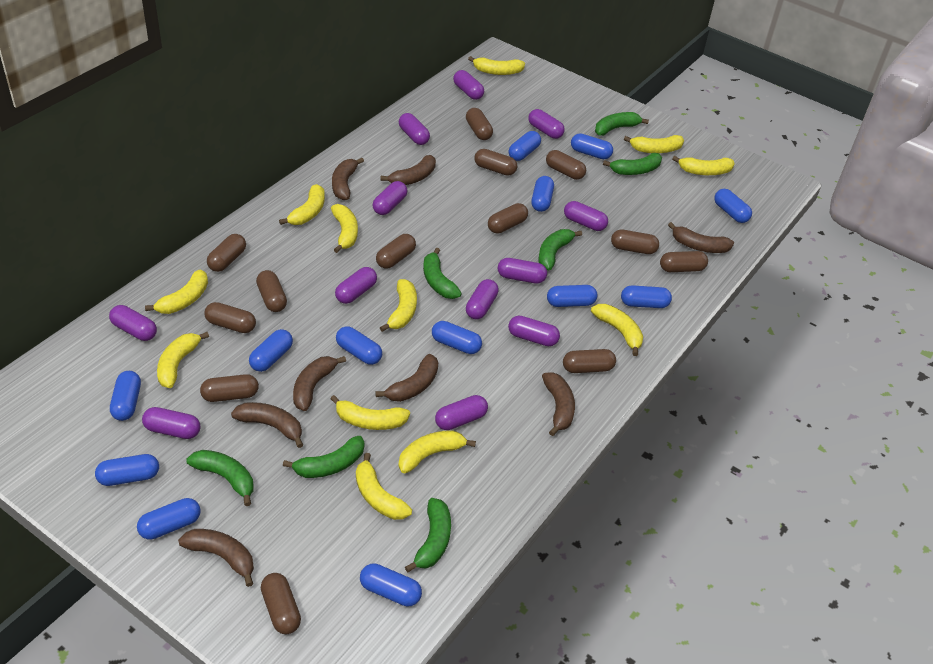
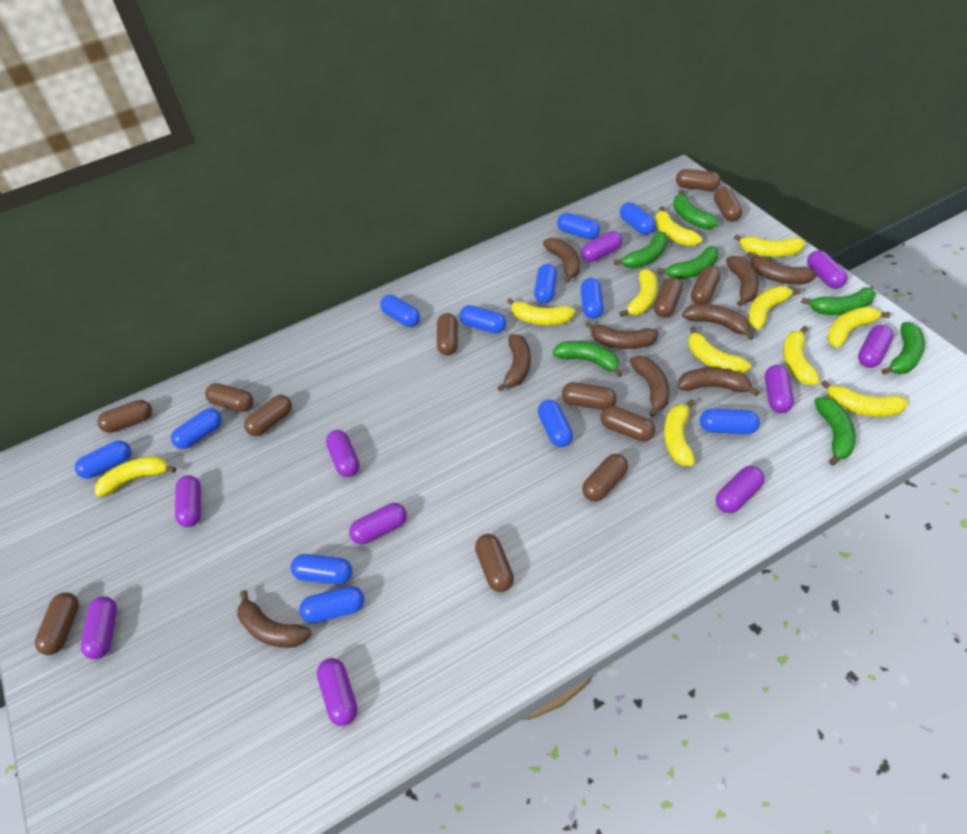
blue capsule: 13 -> 12
brown banana: 8 -> 9
purple capsule: 12 -> 10
yellow banana: 12 -> 11

